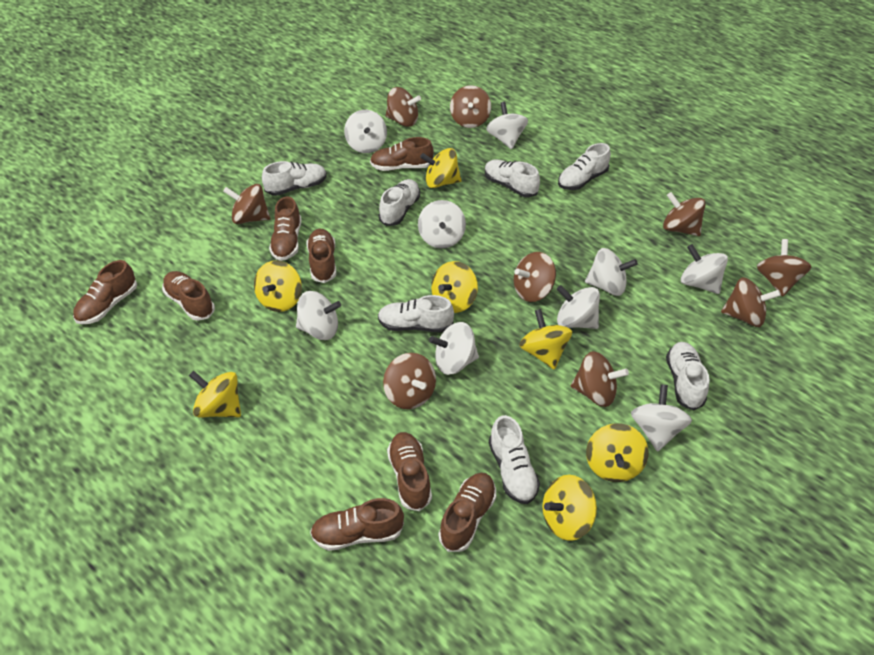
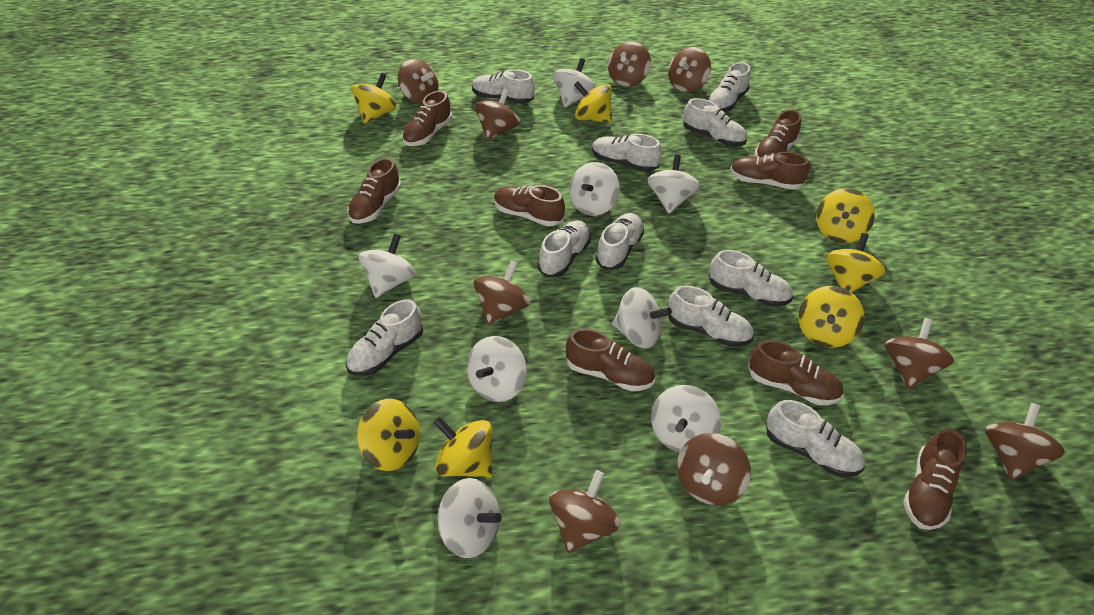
white shoe: 7 -> 10
white spinning top: 9 -> 8

